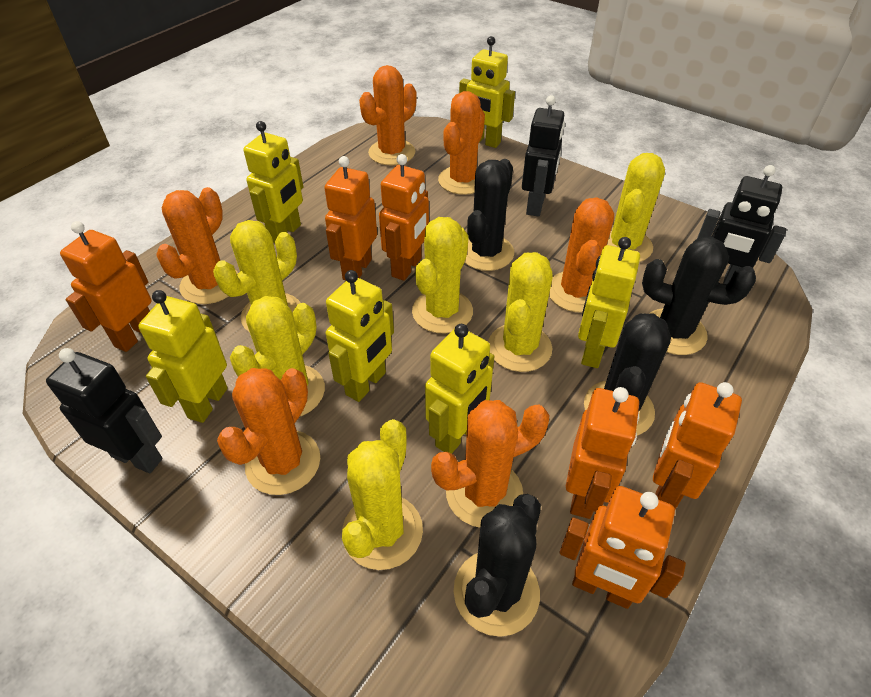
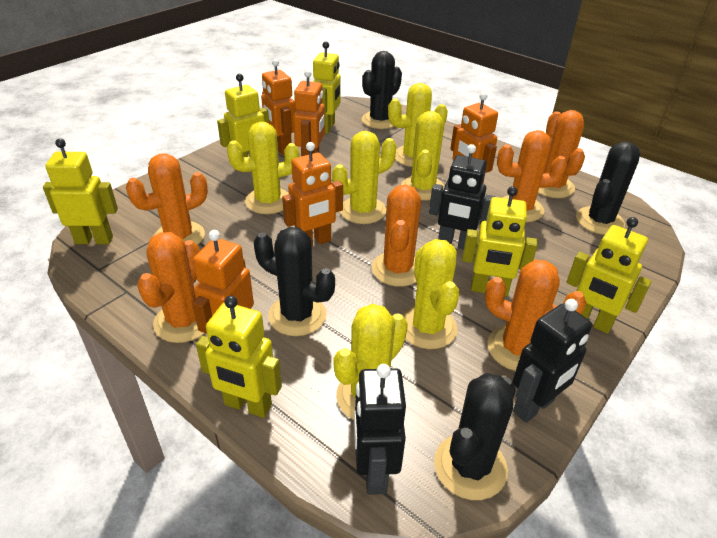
orange robot: 6 -> 5

